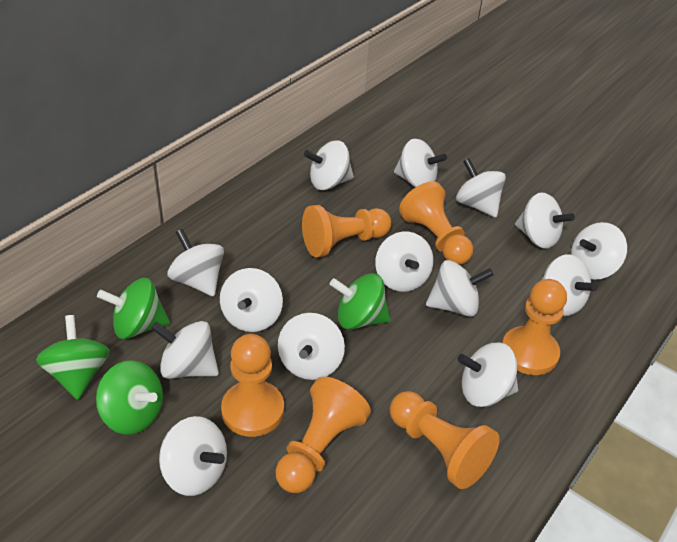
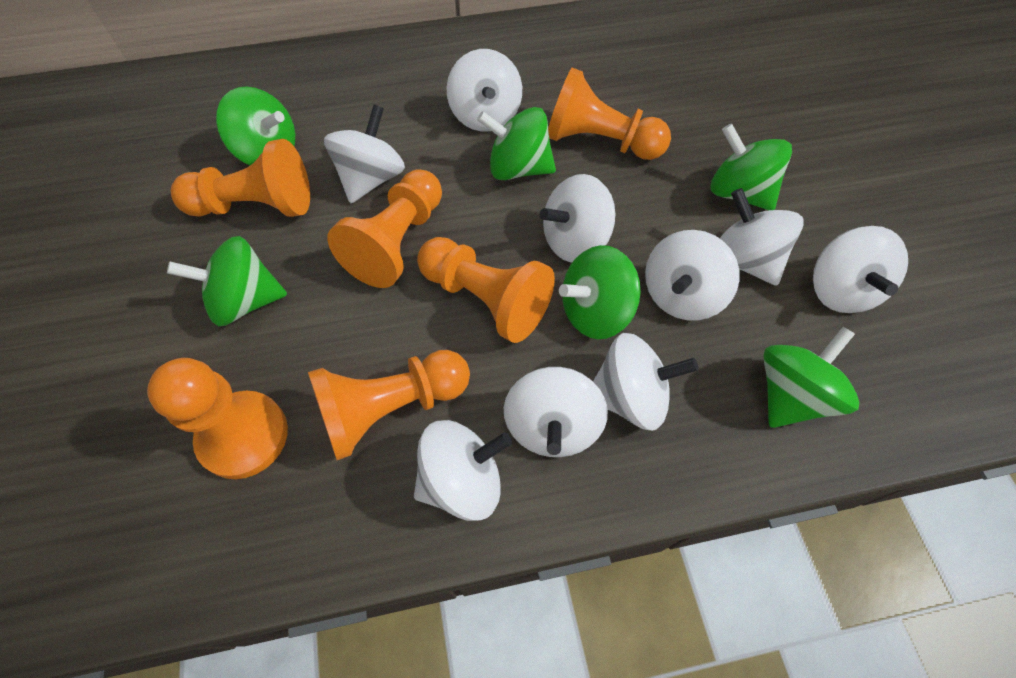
green spinning top: 4 -> 6
white spinning top: 14 -> 9

